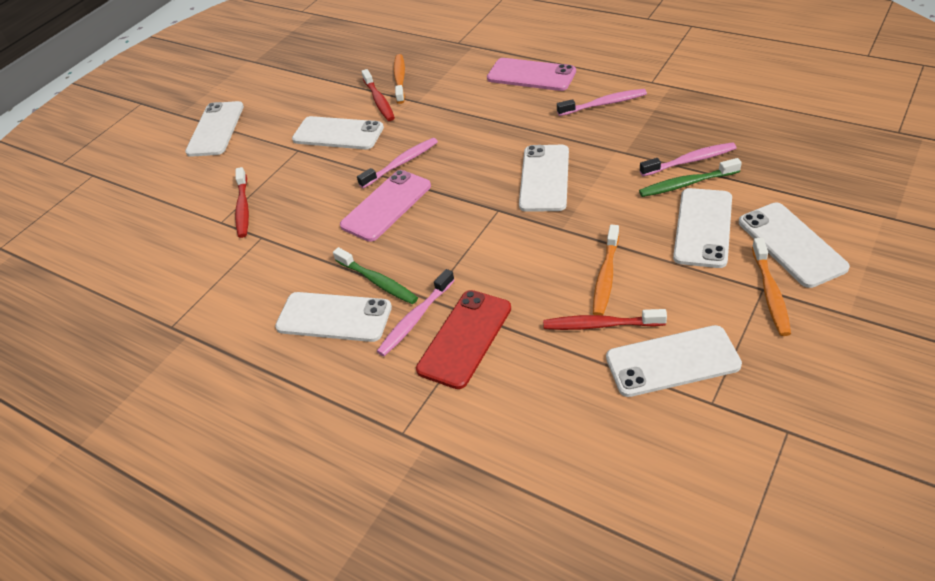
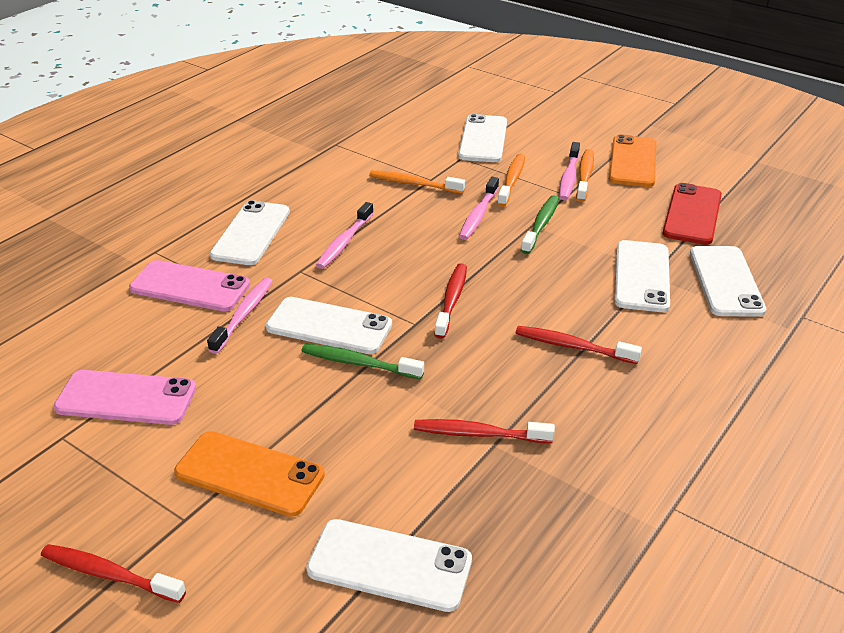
orange phone: 0 -> 2
red toothbrush: 3 -> 4
white phone: 7 -> 6

